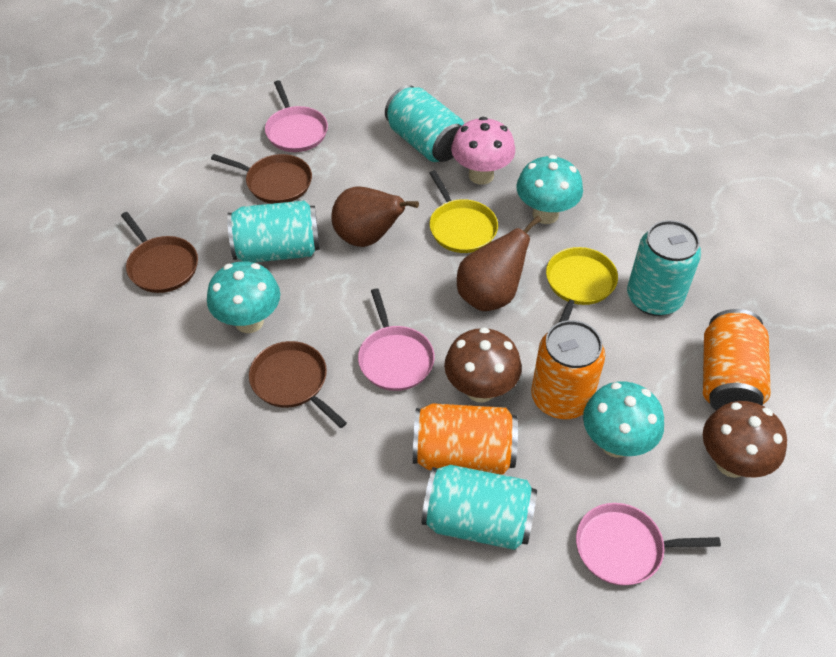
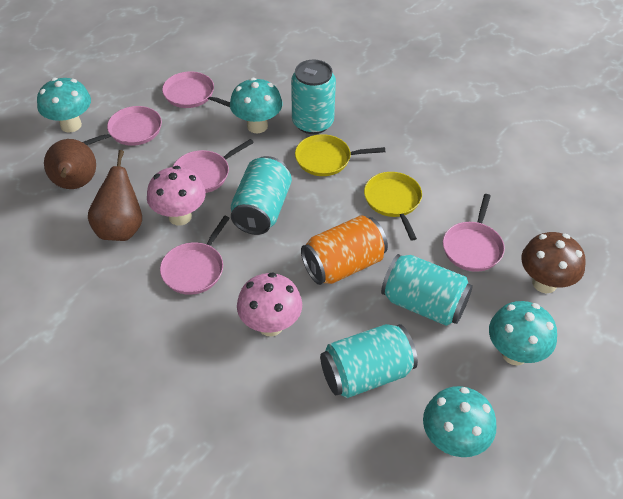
brown mushroom: 2 -> 1
brown pan: 3 -> 0
orange can: 3 -> 1
pink mushroom: 1 -> 2
pink pan: 3 -> 5
turquoise mushroom: 3 -> 4

